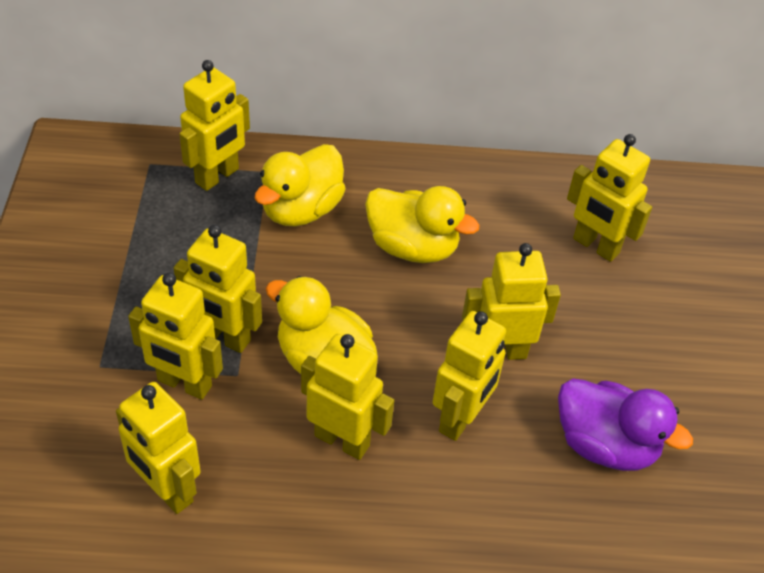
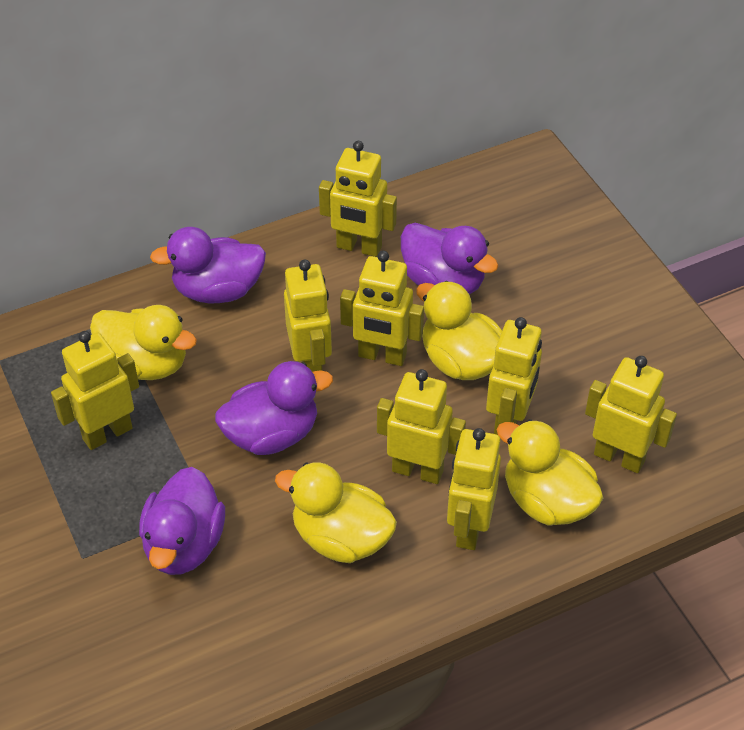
purple duck: 1 -> 4
yellow duck: 3 -> 4

